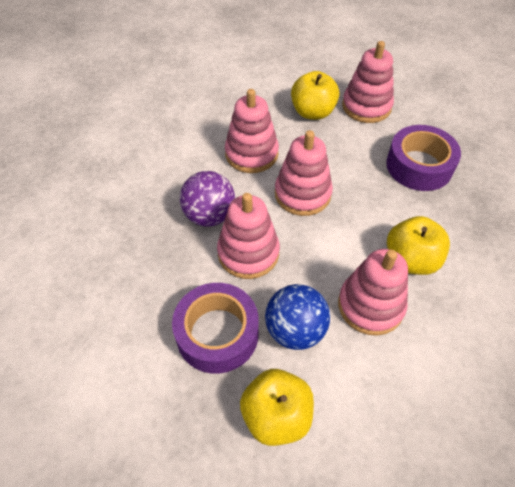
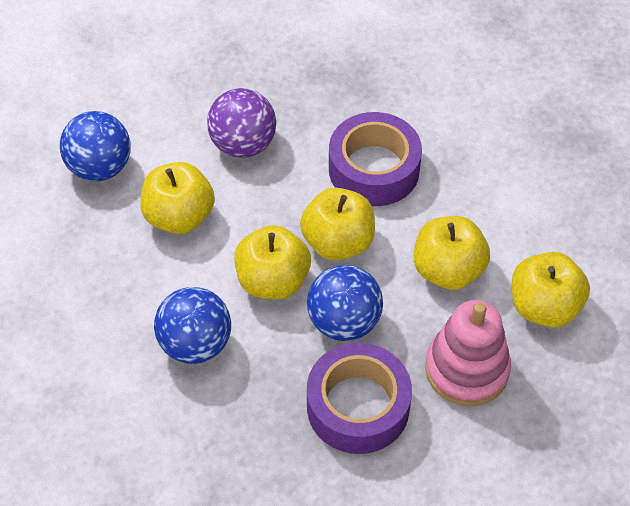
blue ball: 1 -> 3
pink stacking toy: 5 -> 1
yellow apple: 3 -> 5

